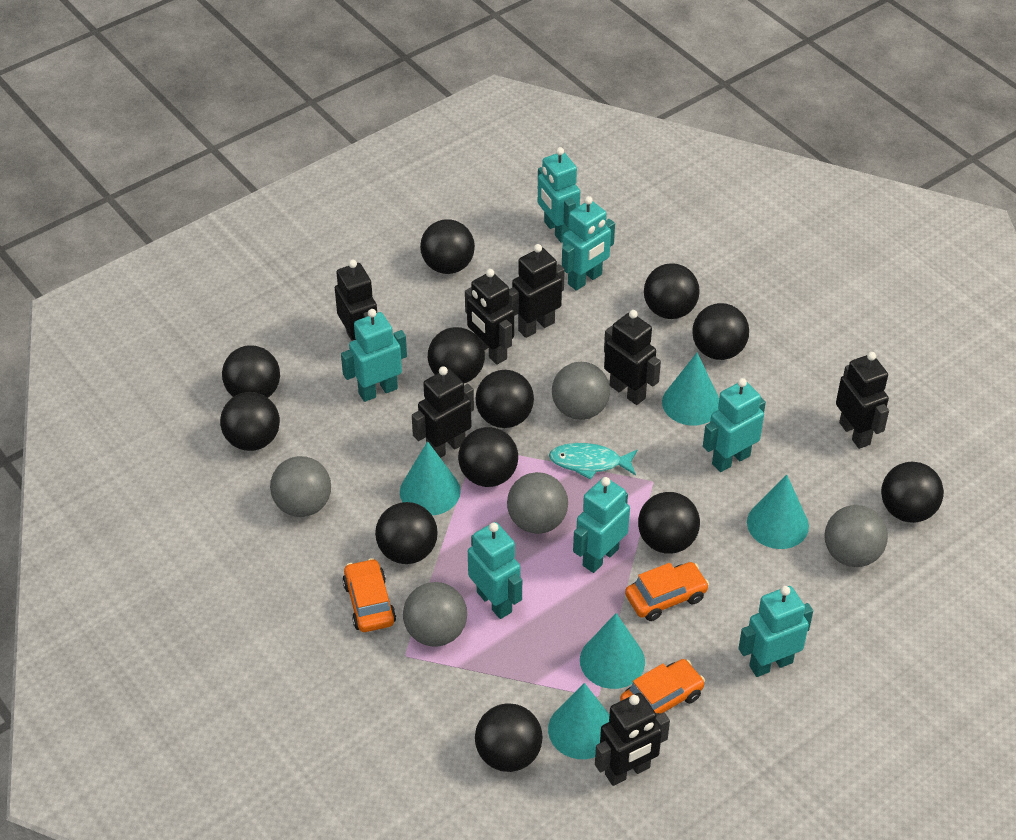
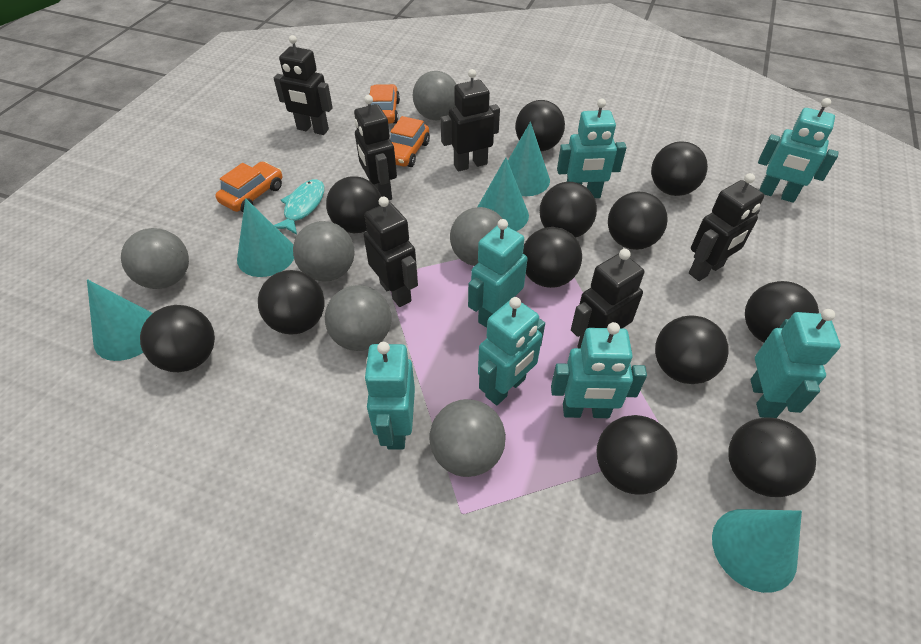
black robot: 7 -> 6
grey ball: 5 -> 6

